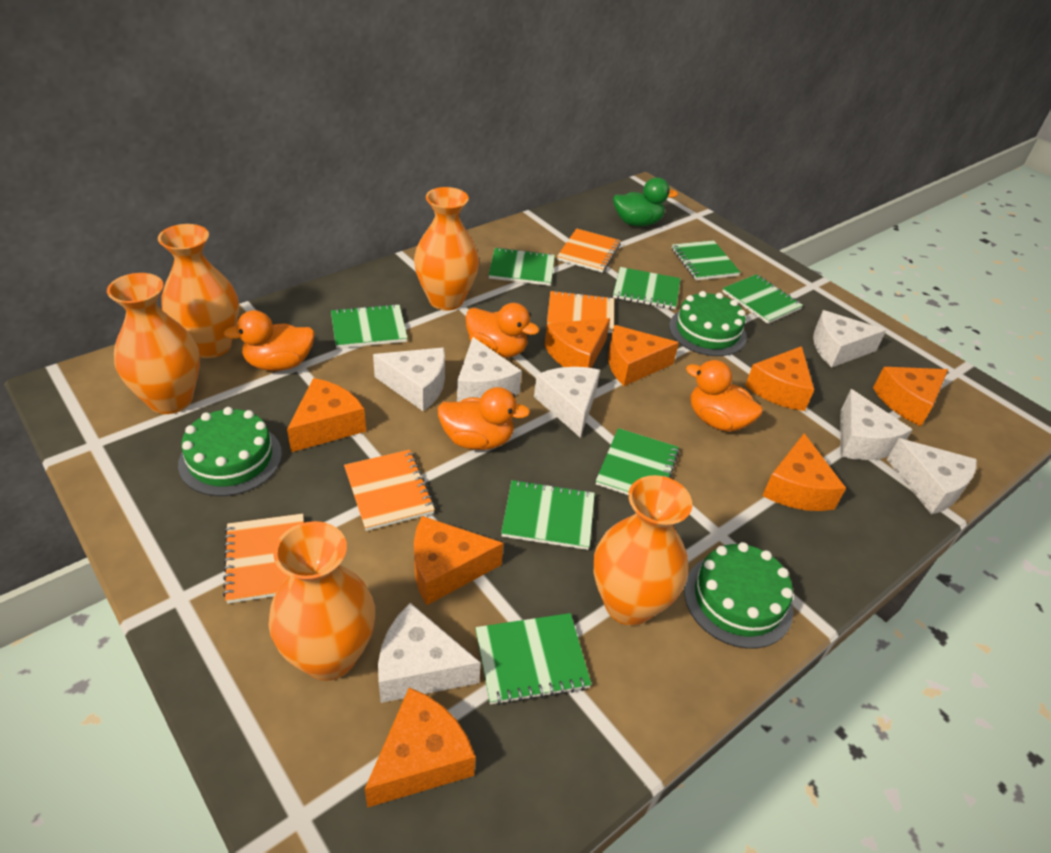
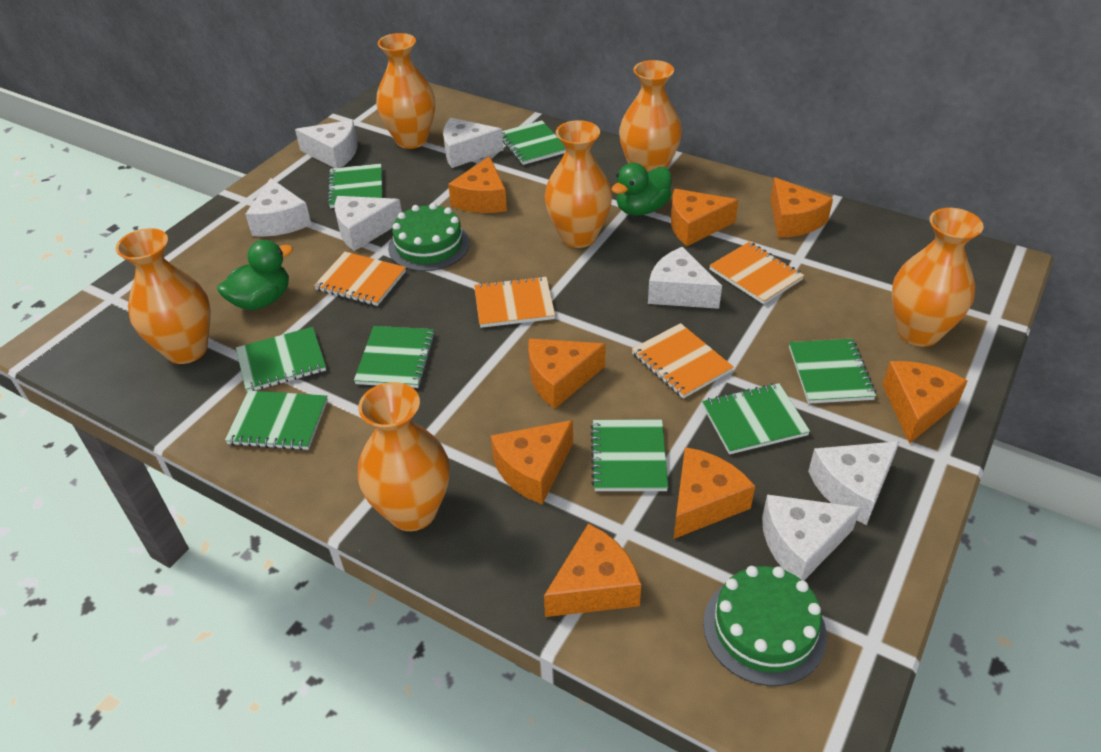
green cake: 3 -> 2
green duck: 1 -> 2
orange duck: 4 -> 0
orange vase: 5 -> 6

